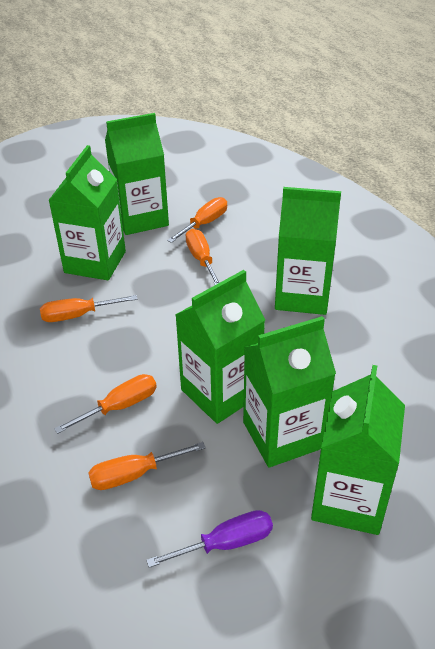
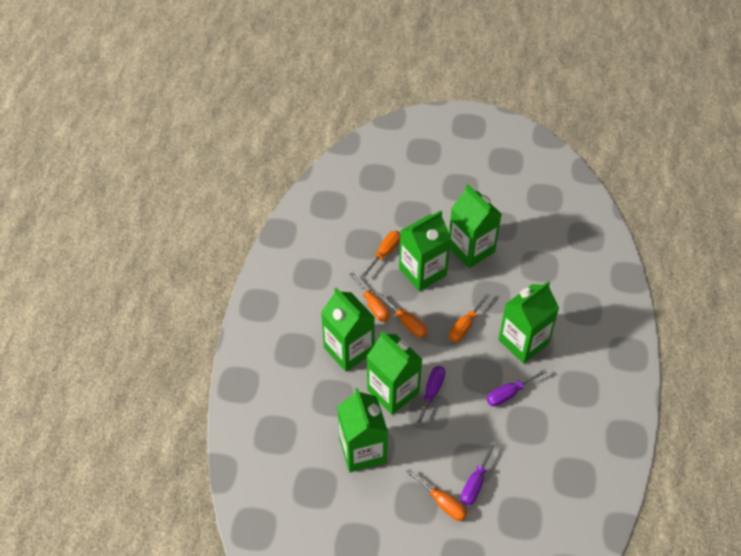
purple screwdriver: 1 -> 3

